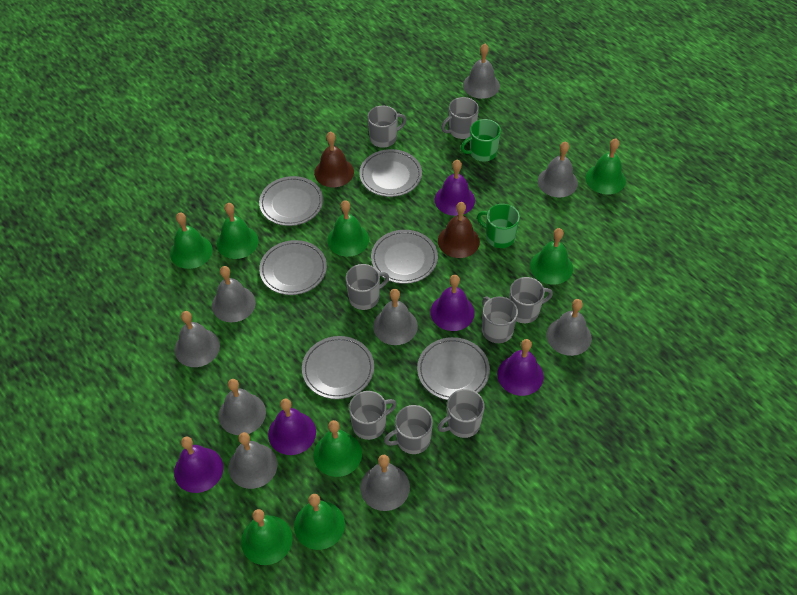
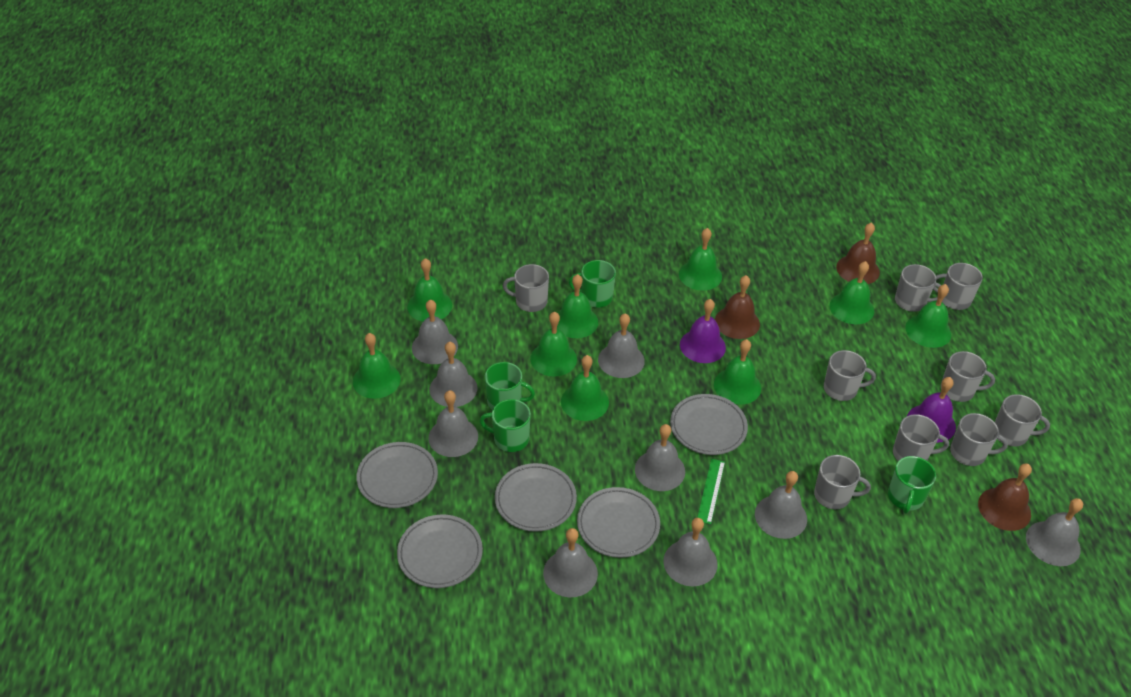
brown bell: 2 -> 3
green bell: 8 -> 9
green mug: 2 -> 4
green ruler: 0 -> 1
grey mug: 8 -> 9
grey plate: 6 -> 5
purple bell: 5 -> 2

